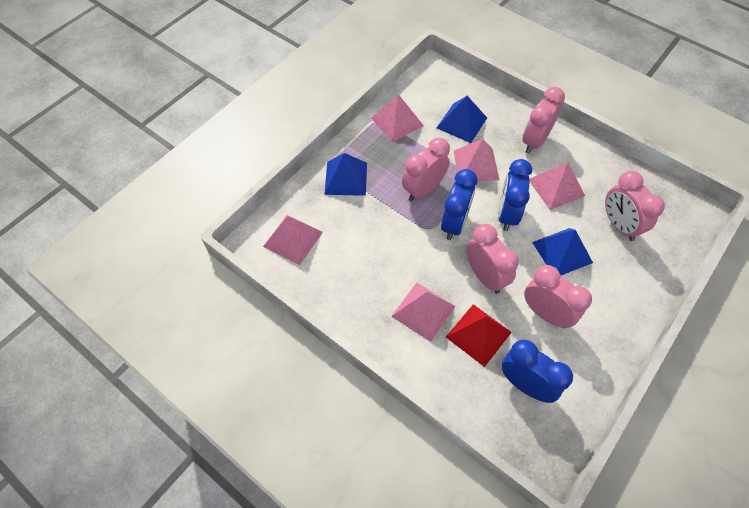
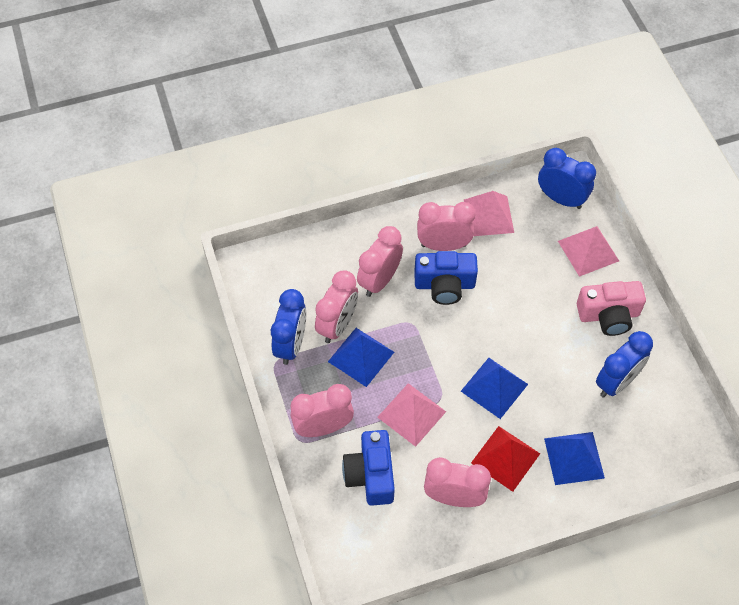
blue camera: 0 -> 2
pink camera: 0 -> 1
pink pyramid: 5 -> 3

